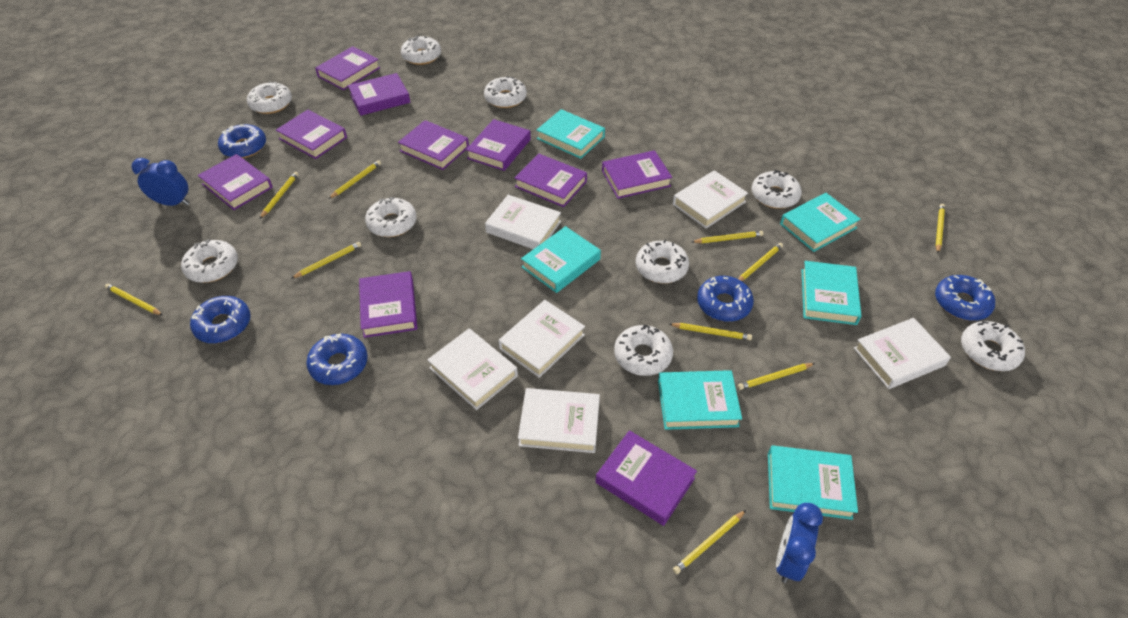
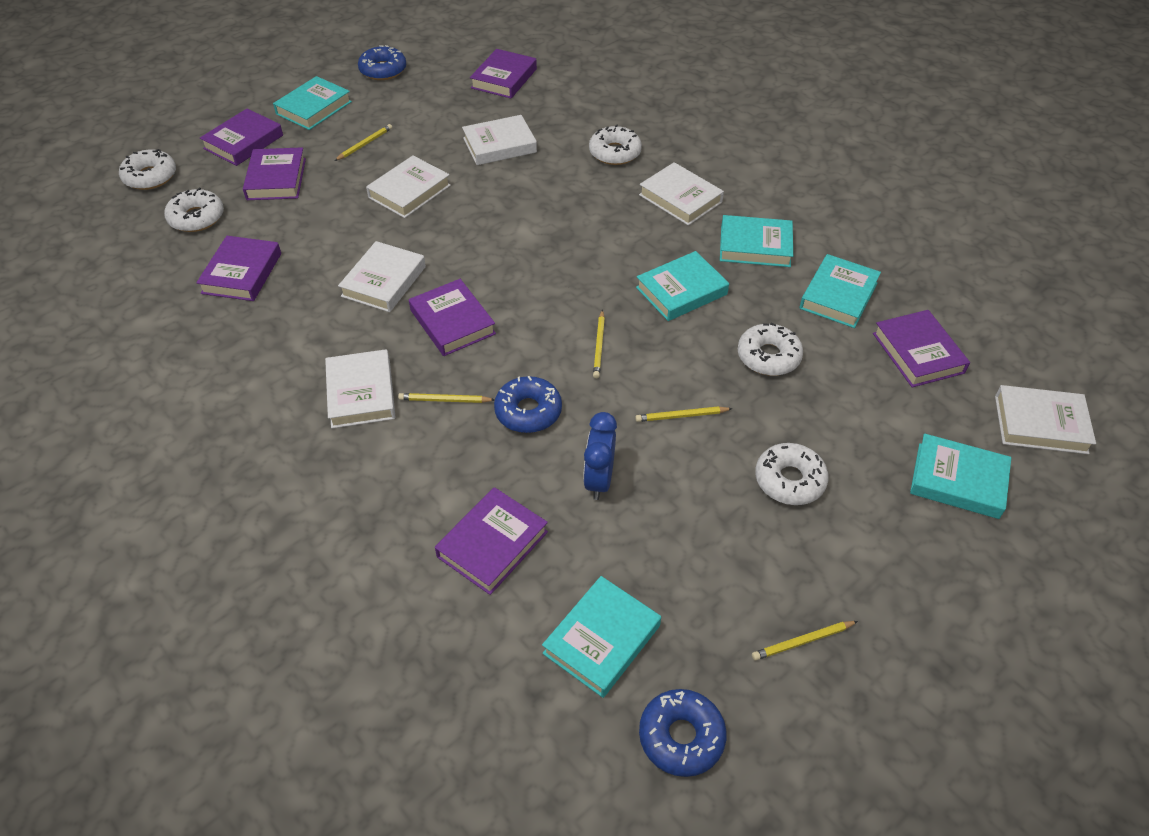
blue clock: 2 -> 1
blue donut: 5 -> 3
purple book: 10 -> 7
white donut: 9 -> 5
yellow pencil: 10 -> 5

